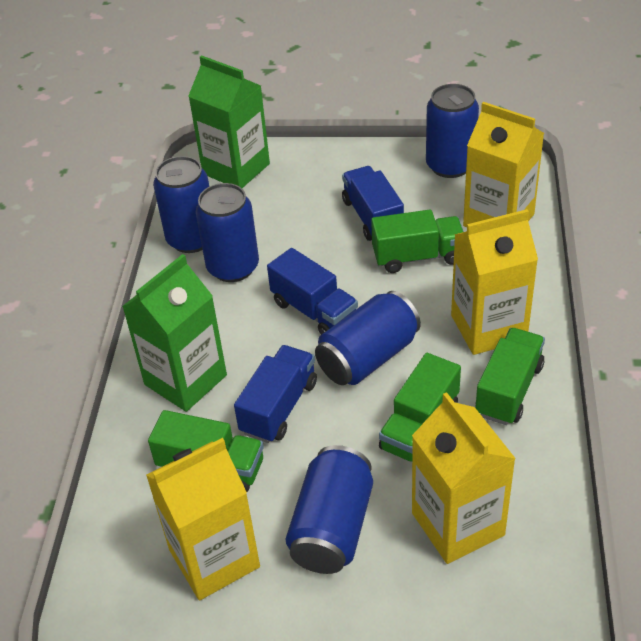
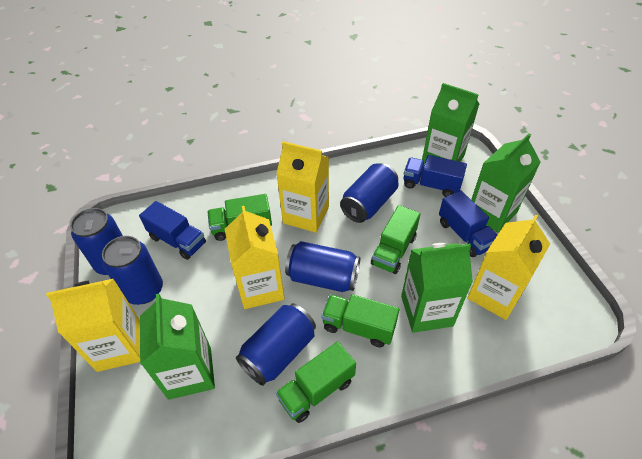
green carton: 2 -> 4

